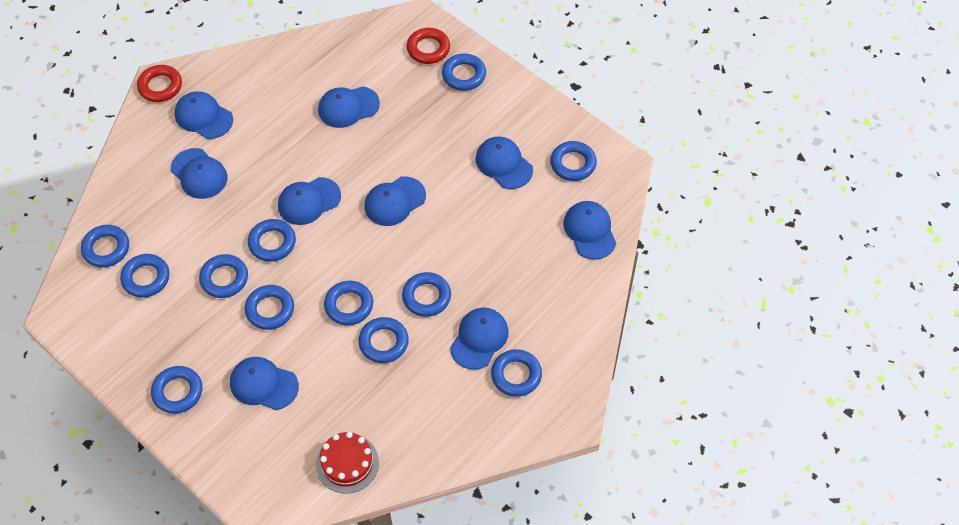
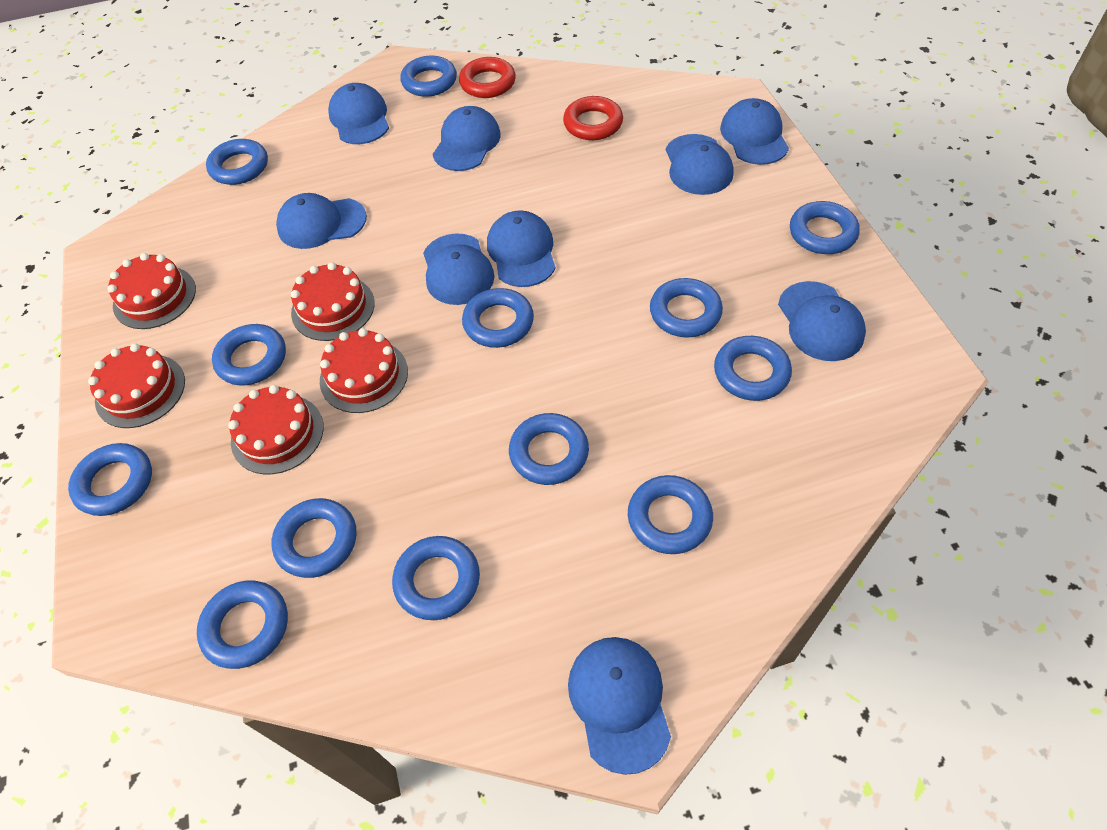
blue ring: 12 -> 13
red cake: 1 -> 5

